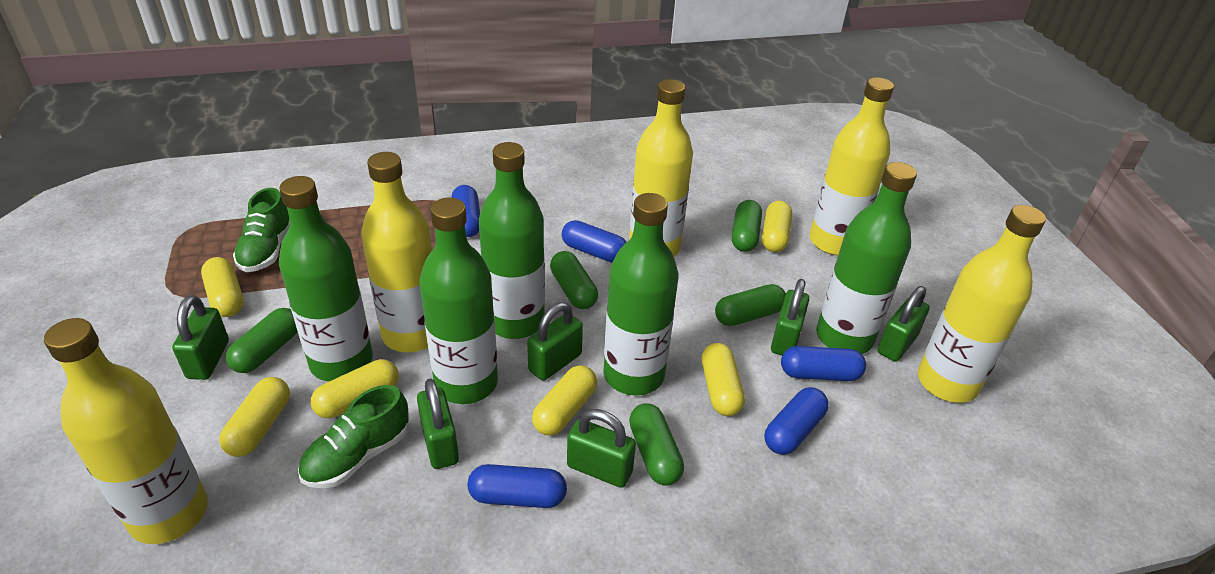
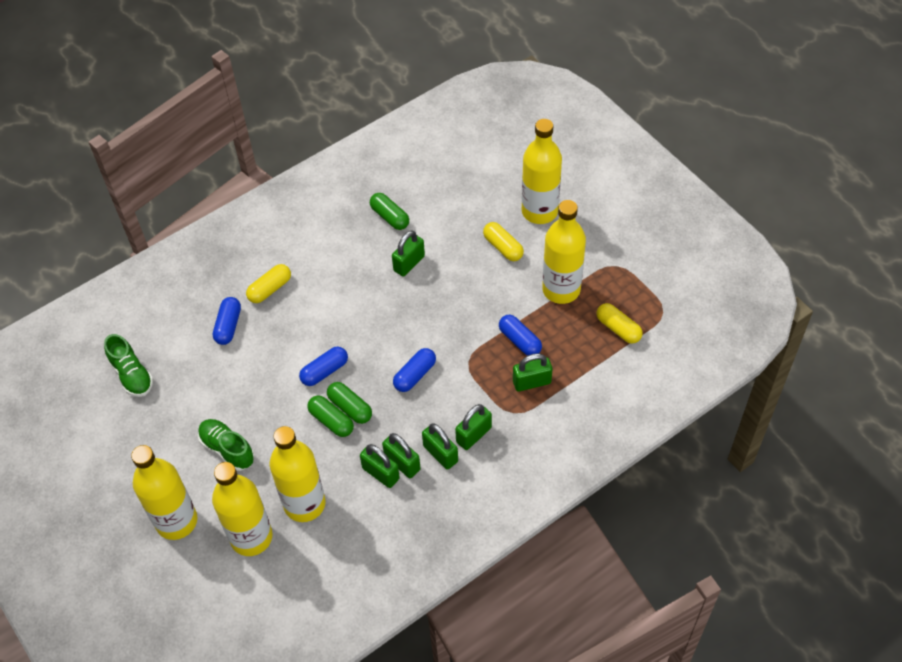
blue capsule: 5 -> 4
green bottle: 5 -> 0
green capsule: 5 -> 3
yellow capsule: 6 -> 3

